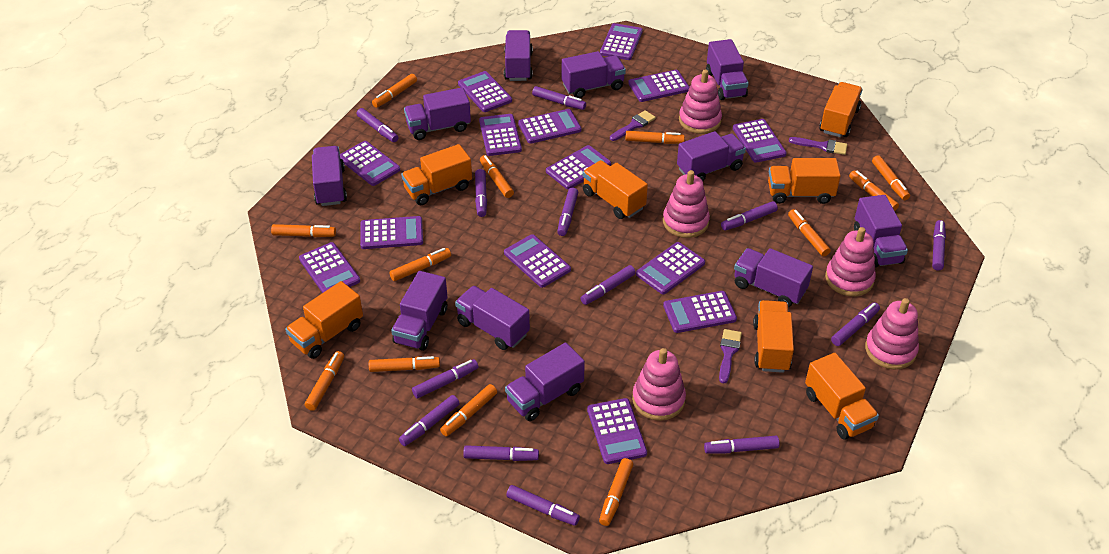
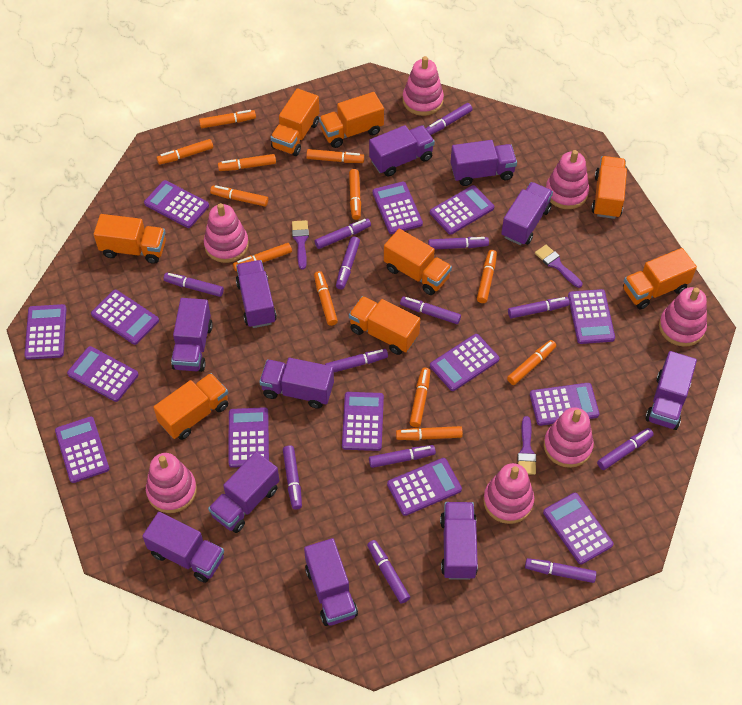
orange truck: 7 -> 8
pink stacking toy: 5 -> 7

